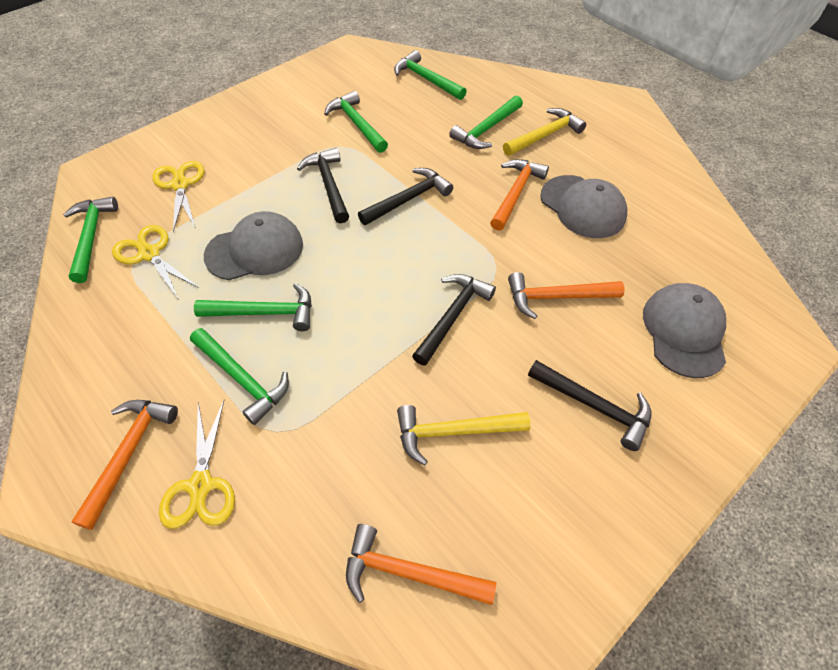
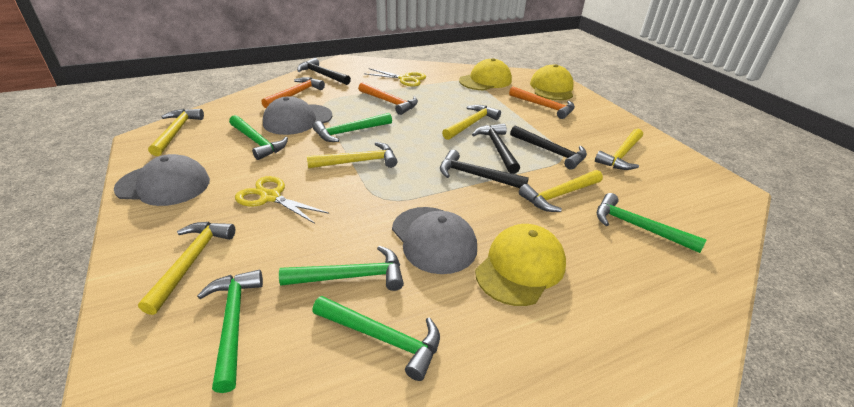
orange hammer: 4 -> 3
yellow cap: 0 -> 3
yellow hammer: 2 -> 6
yellow scissors: 3 -> 2

